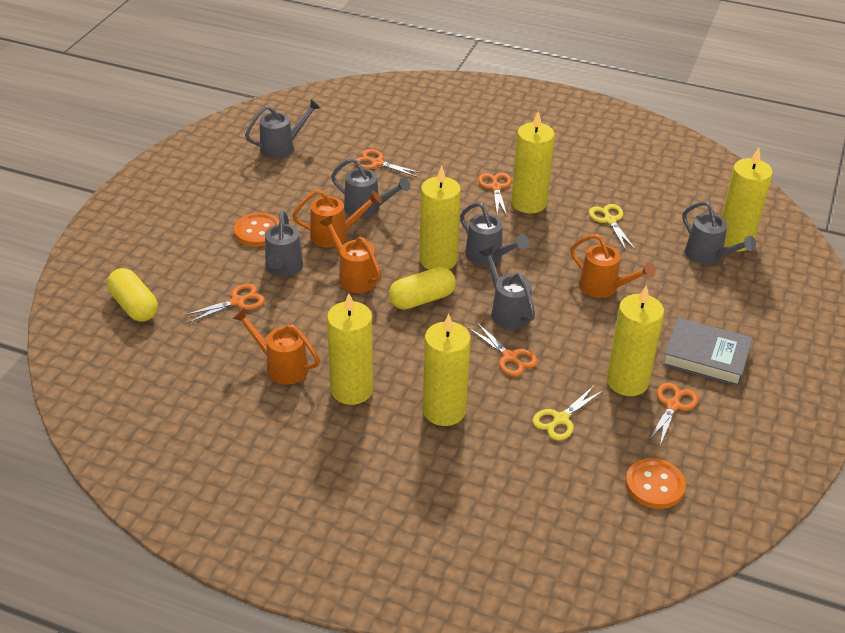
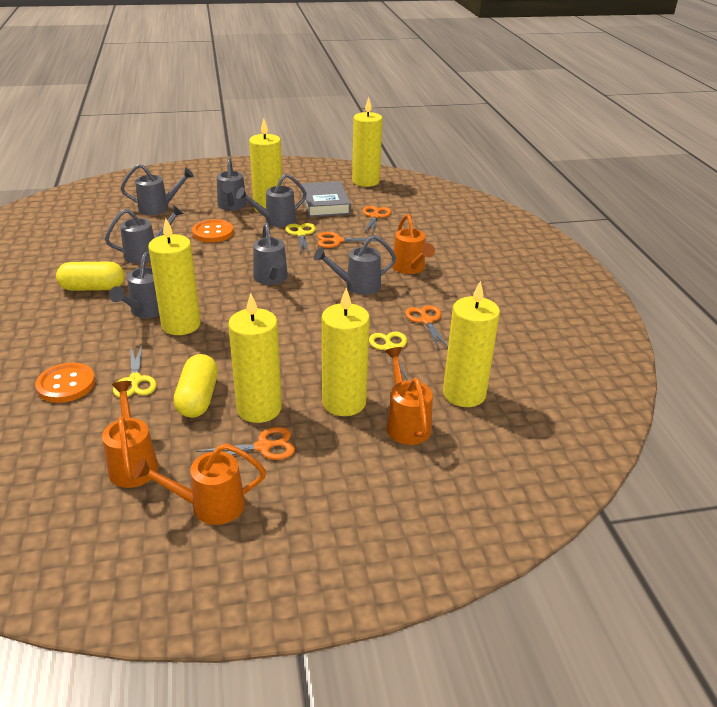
grey watering can: 6 -> 7
orange scissors: 5 -> 4
yellow scissors: 2 -> 3

